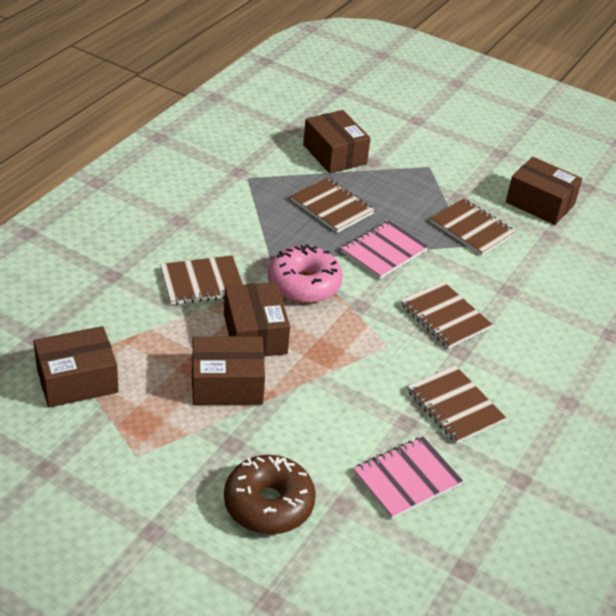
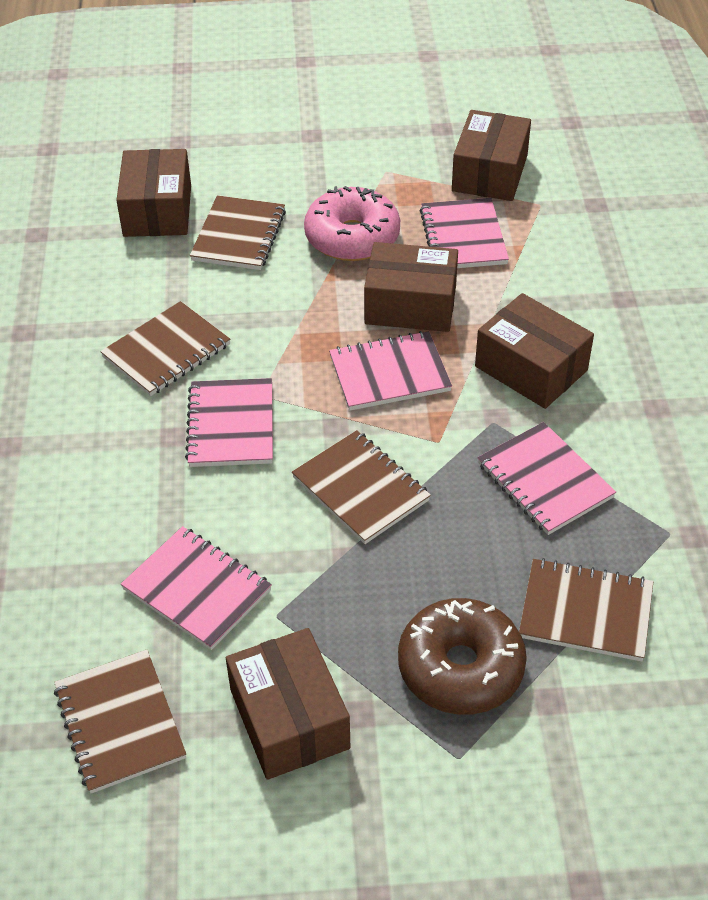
pink notebook: 2 -> 5

